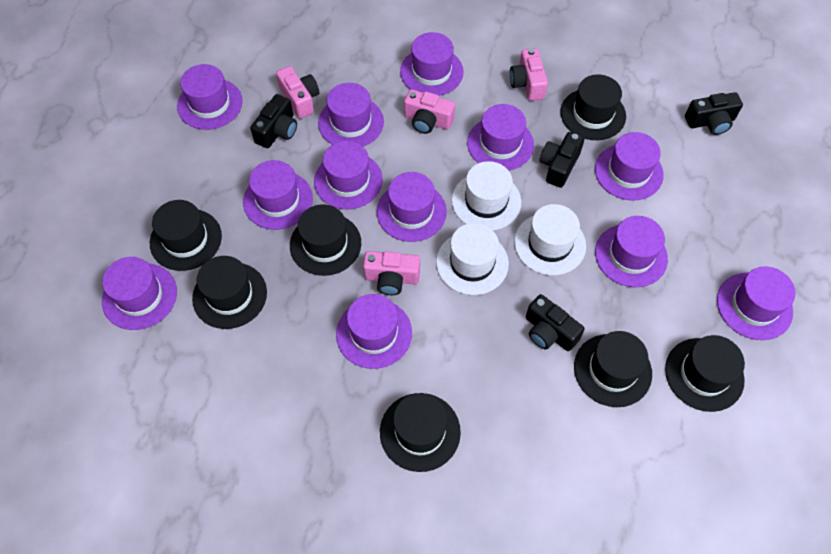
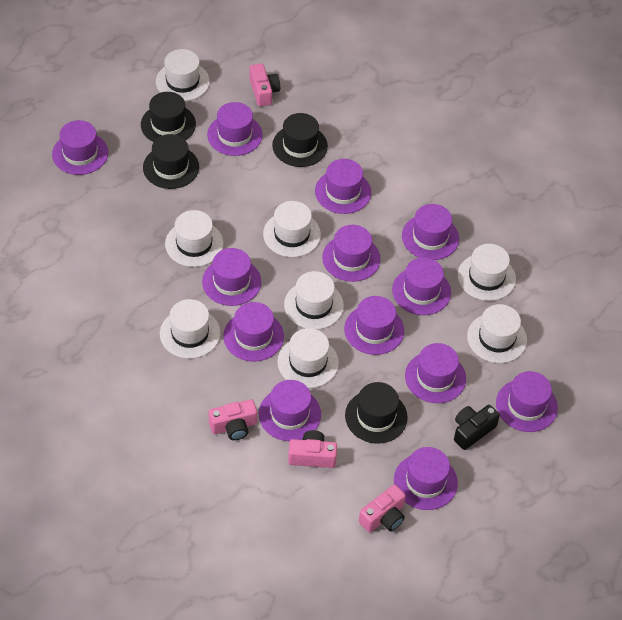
black camera: 4 -> 1
black hat: 7 -> 4
purple hat: 12 -> 13
white hat: 3 -> 8

